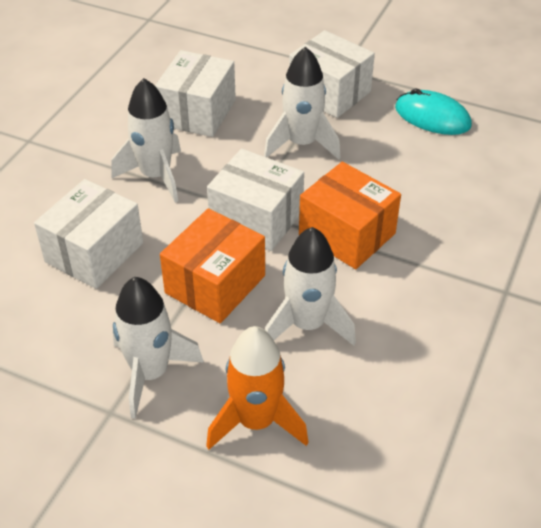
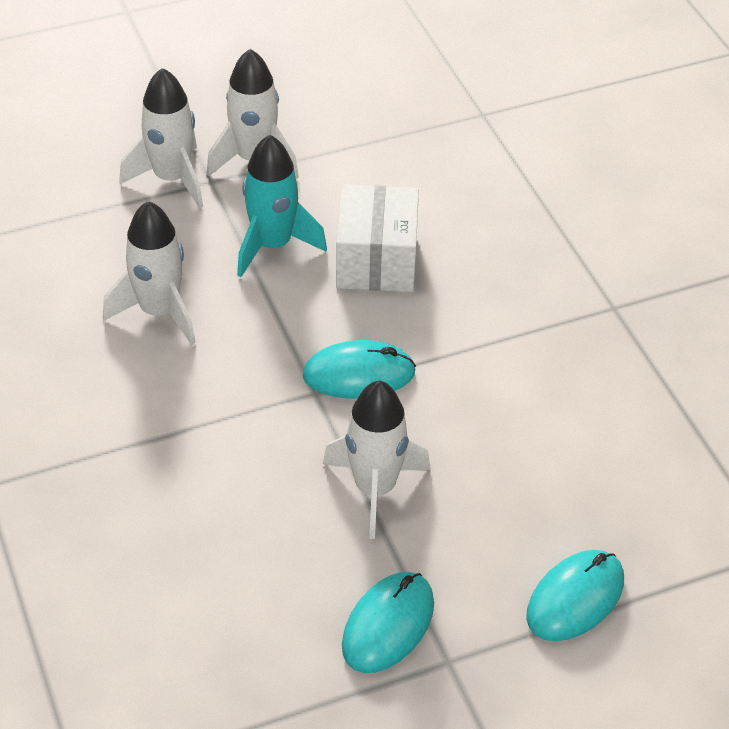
orange box: 2 -> 0
orange rocket: 1 -> 0
turquoise mouse: 1 -> 3
turquoise rocket: 0 -> 1
white box: 4 -> 1

